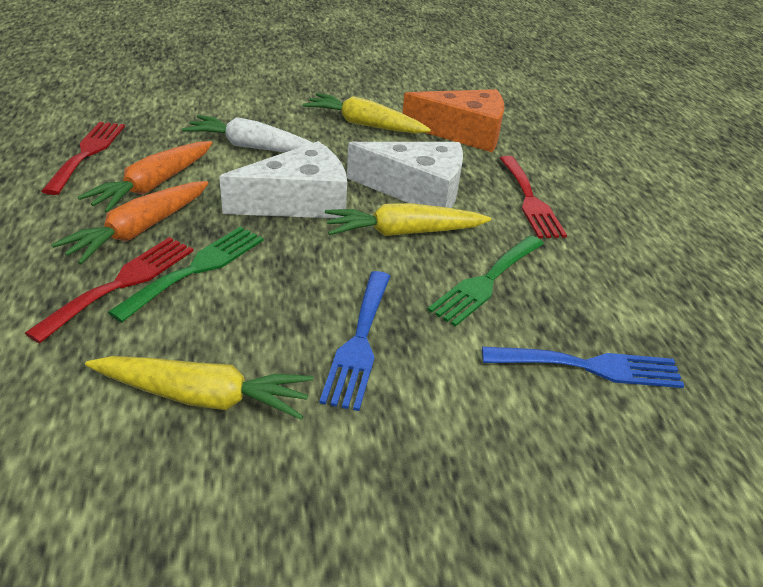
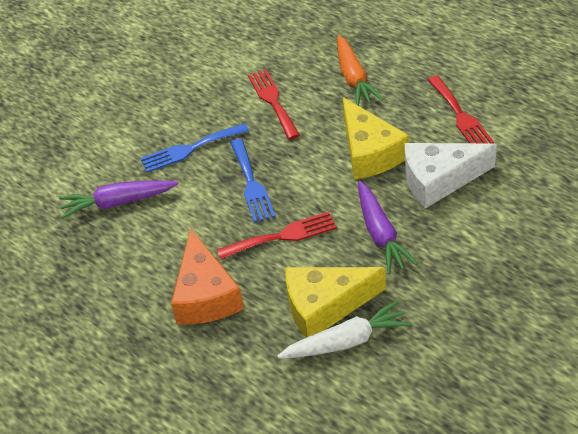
green fork: 2 -> 0
orange carrot: 2 -> 1
purple carrot: 0 -> 2
white cheese: 2 -> 1
yellow carrot: 3 -> 0
yellow cheese: 0 -> 2

